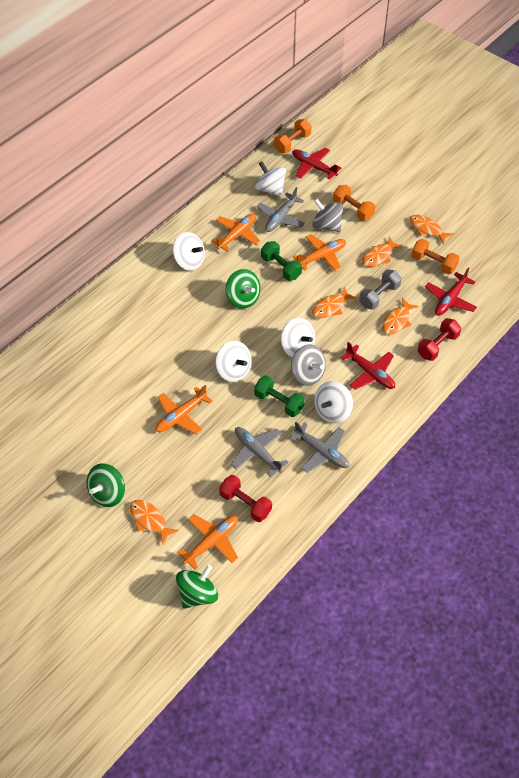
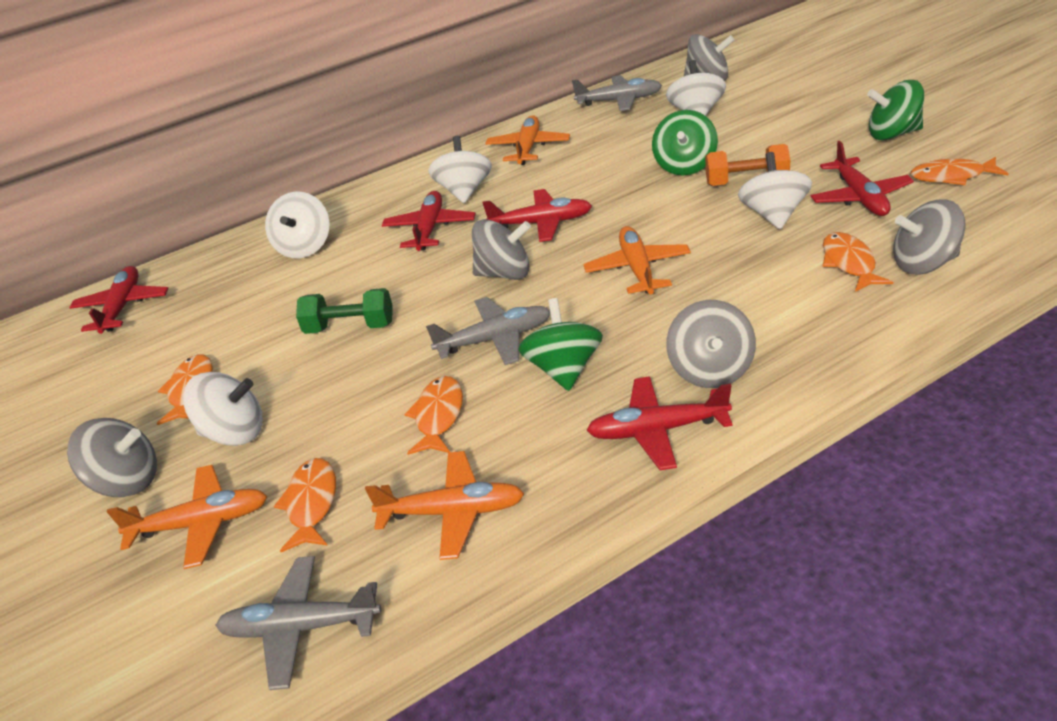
green dumbbell: 2 -> 1
grey dumbbell: 1 -> 0
grey spinning top: 2 -> 5
orange dumbbell: 3 -> 1
red dumbbell: 2 -> 0
red plane: 3 -> 5

